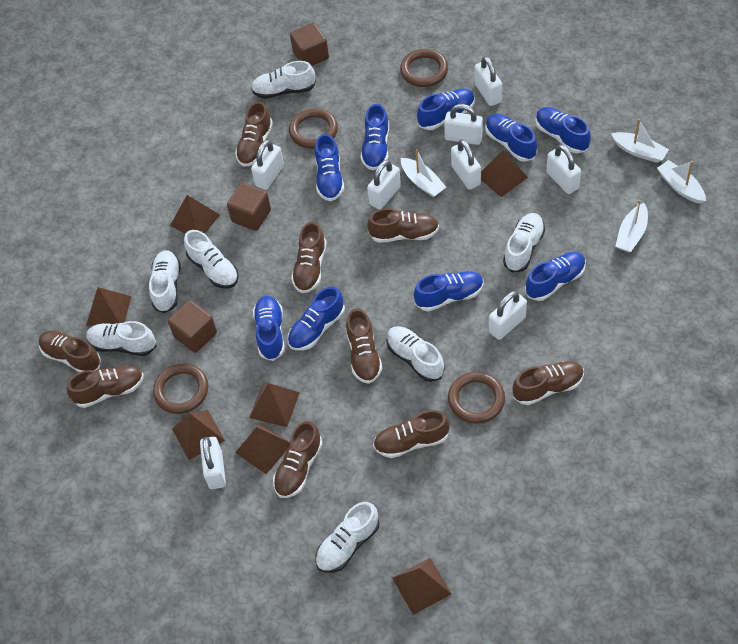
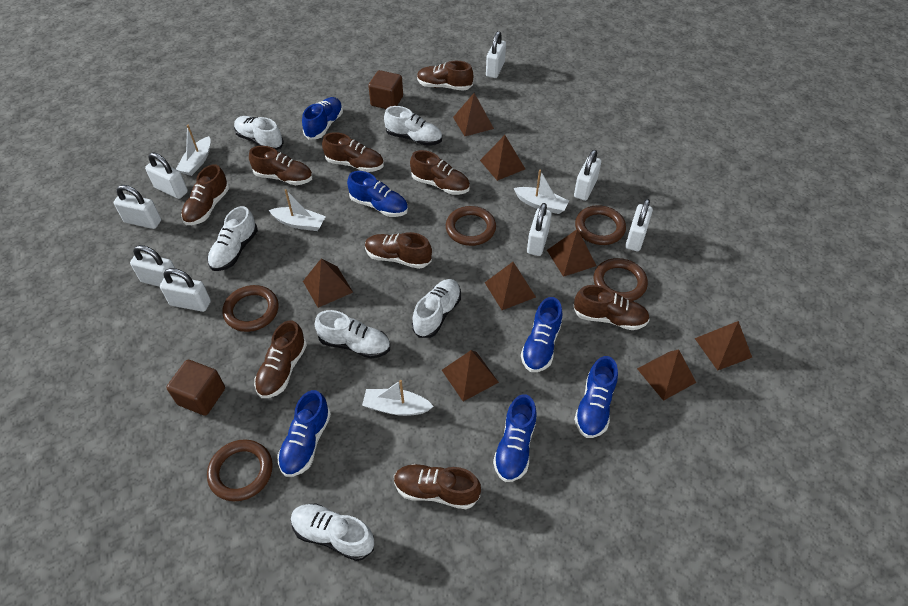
blue shoe: 9 -> 6
brown cube: 3 -> 2
brown pyramid: 7 -> 8
brown ring: 4 -> 5
white shoe: 7 -> 6

